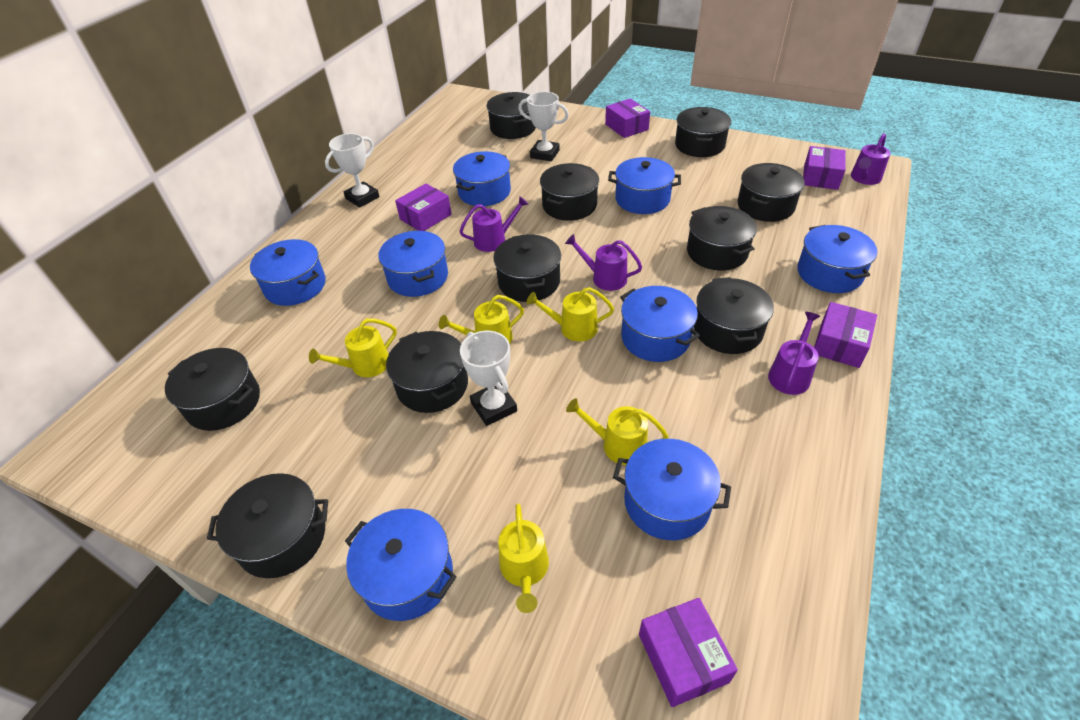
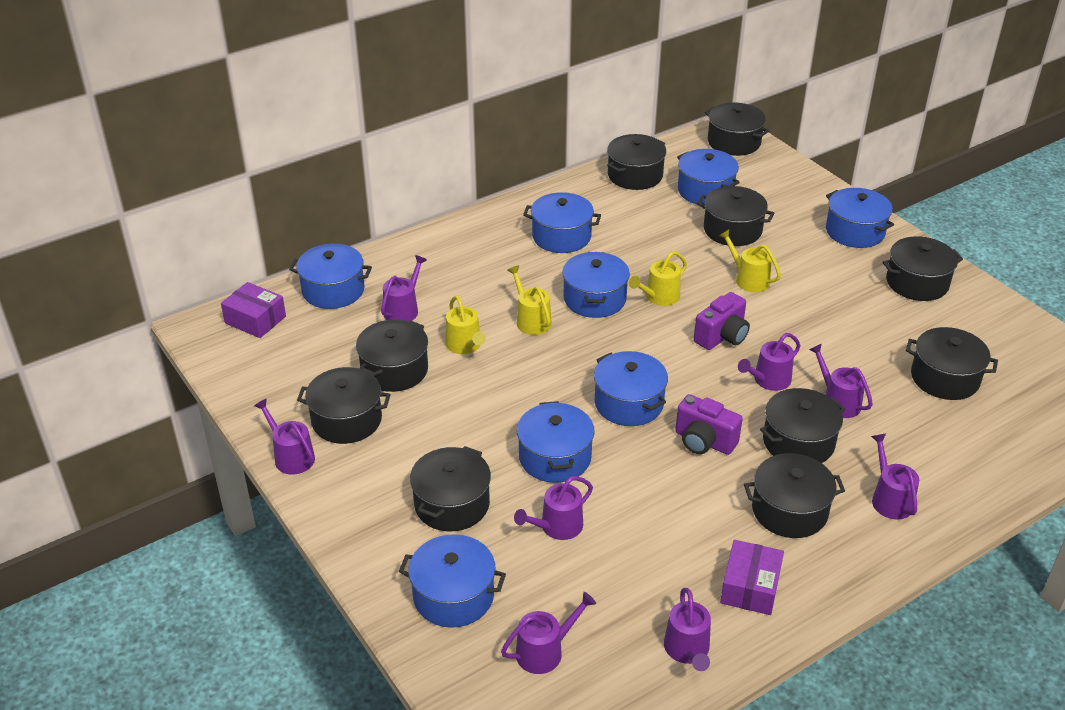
purple box: 5 -> 2
purple camera: 0 -> 2
purple watering can: 4 -> 8
white trophy: 3 -> 0
yellow watering can: 5 -> 4

